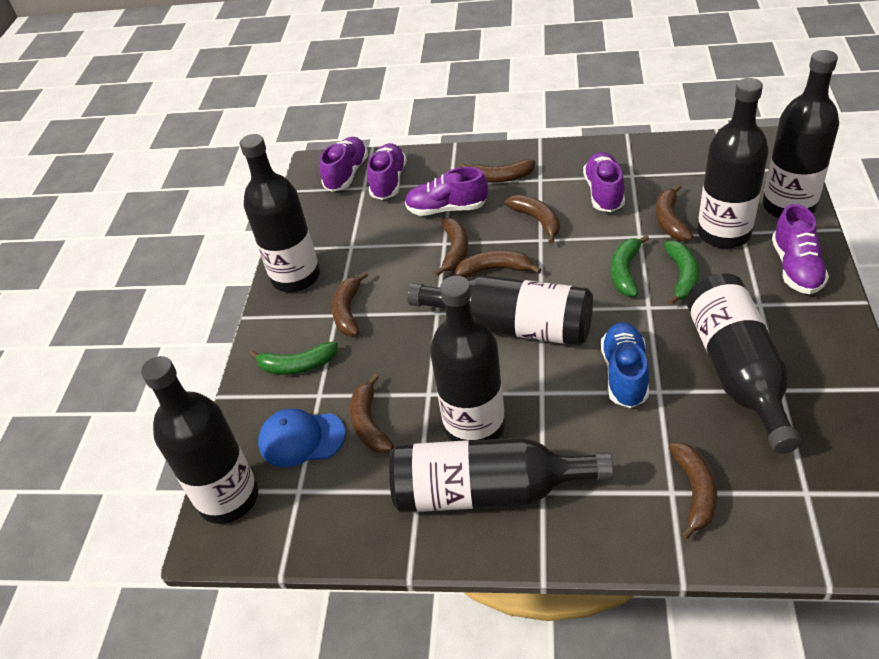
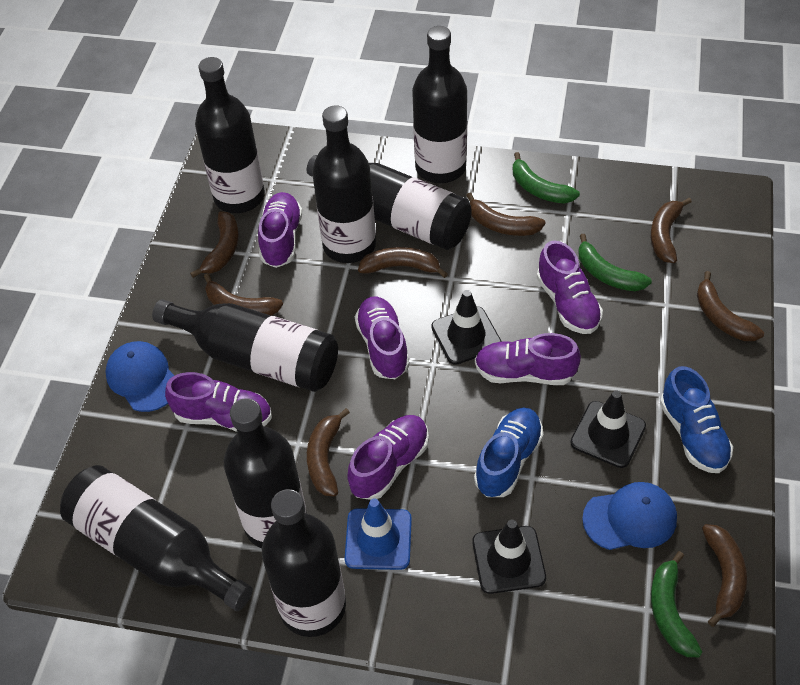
black traffic cone: 0 -> 3
blue cap: 1 -> 2
blue shoe: 1 -> 2
blue traffic cone: 0 -> 1
purple shoe: 5 -> 6

